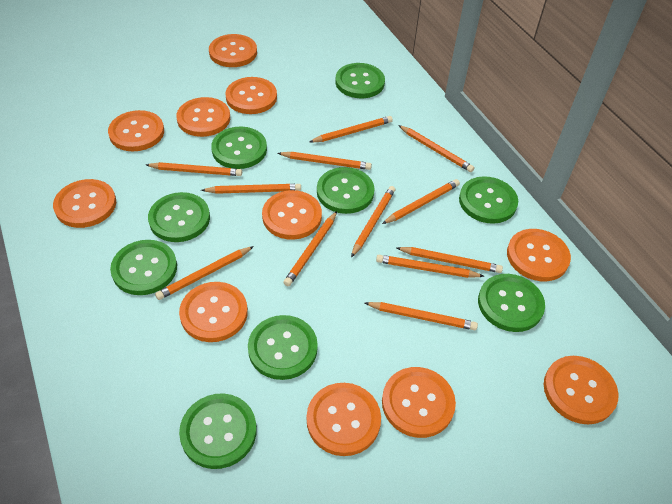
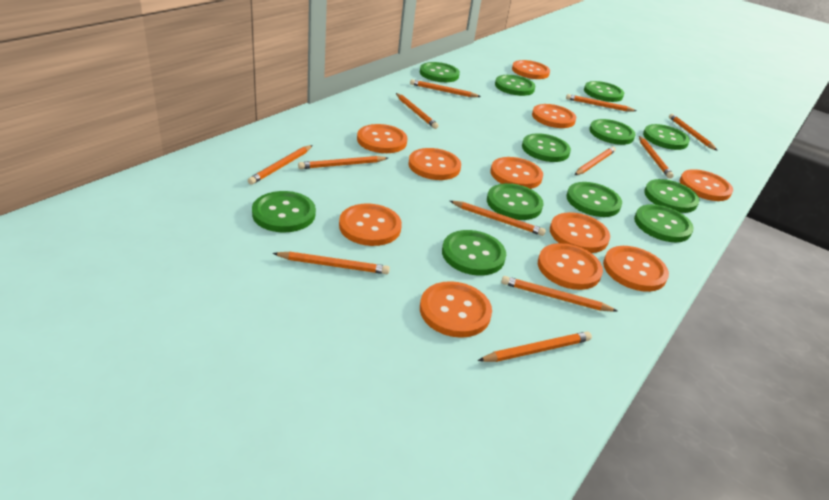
green button: 9 -> 12

